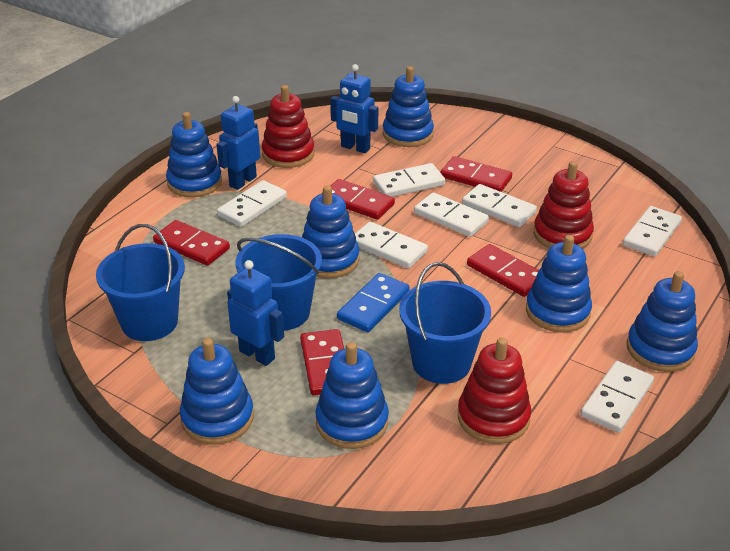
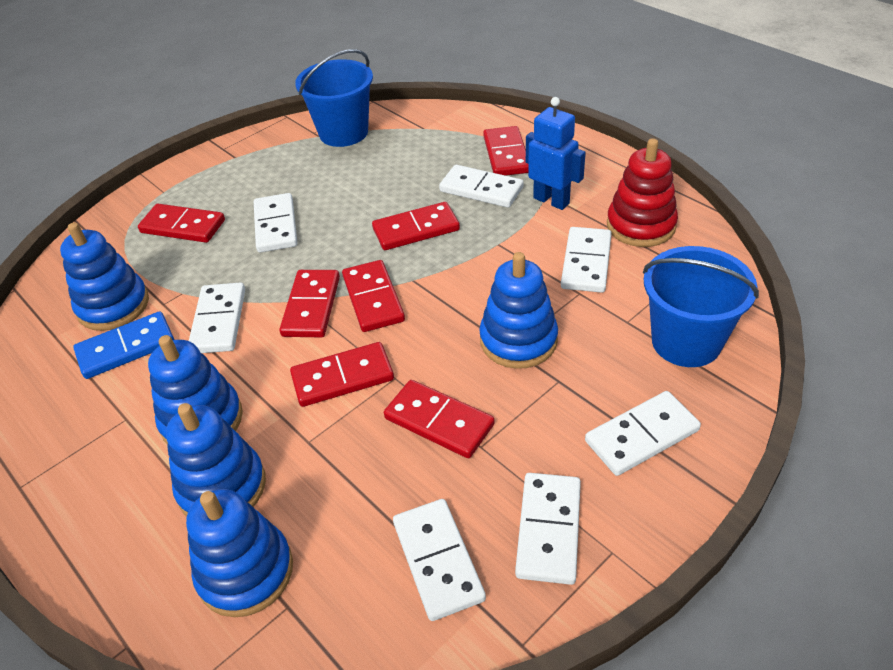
blue bucket: 3 -> 2
blue robot: 3 -> 1
blue stacking toy: 7 -> 5
red domino: 5 -> 7
red stacking toy: 3 -> 1

